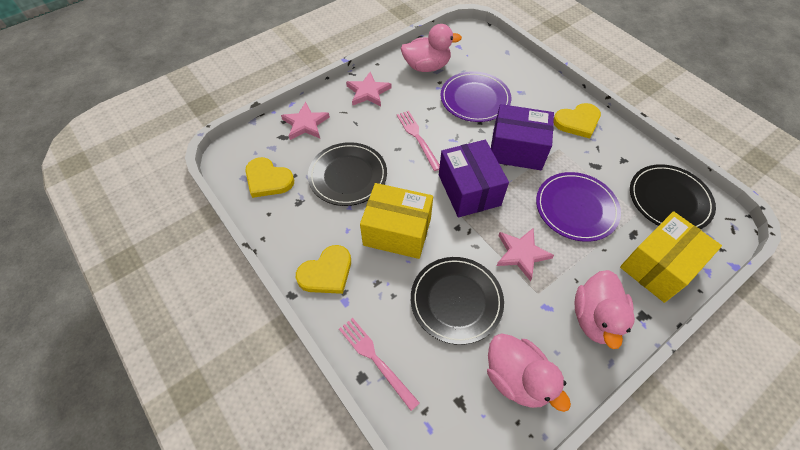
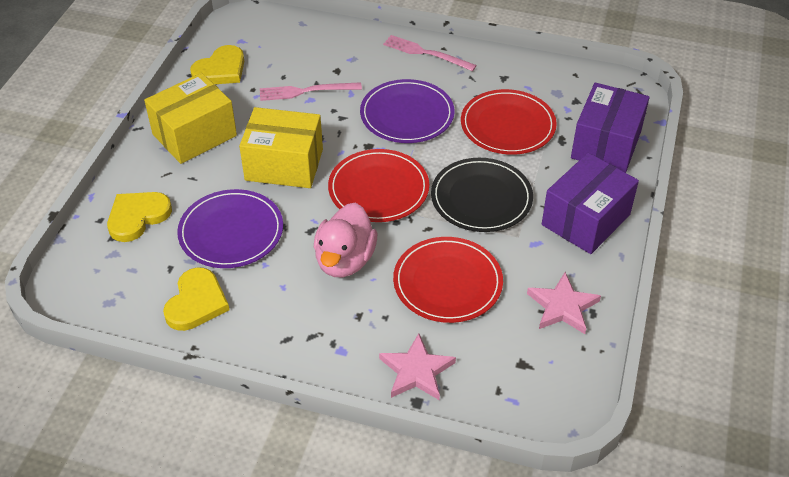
black plate: 3 -> 1
pink duck: 3 -> 1
pink star: 3 -> 2
red plate: 0 -> 3

